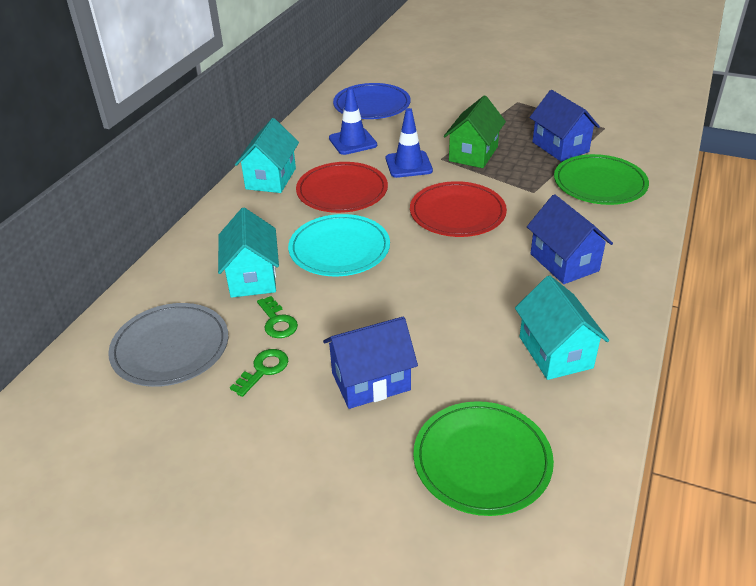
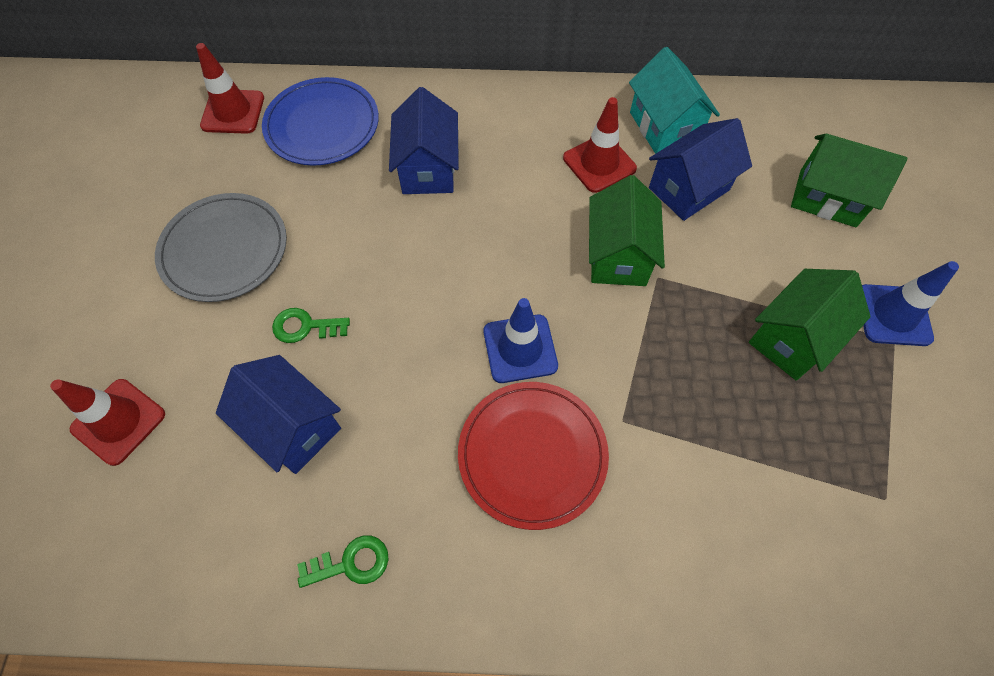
green house: 1 -> 3
green plate: 2 -> 0
red plate: 2 -> 1
red traffic cone: 0 -> 3
turquoise house: 3 -> 1
turquoise plate: 1 -> 0

